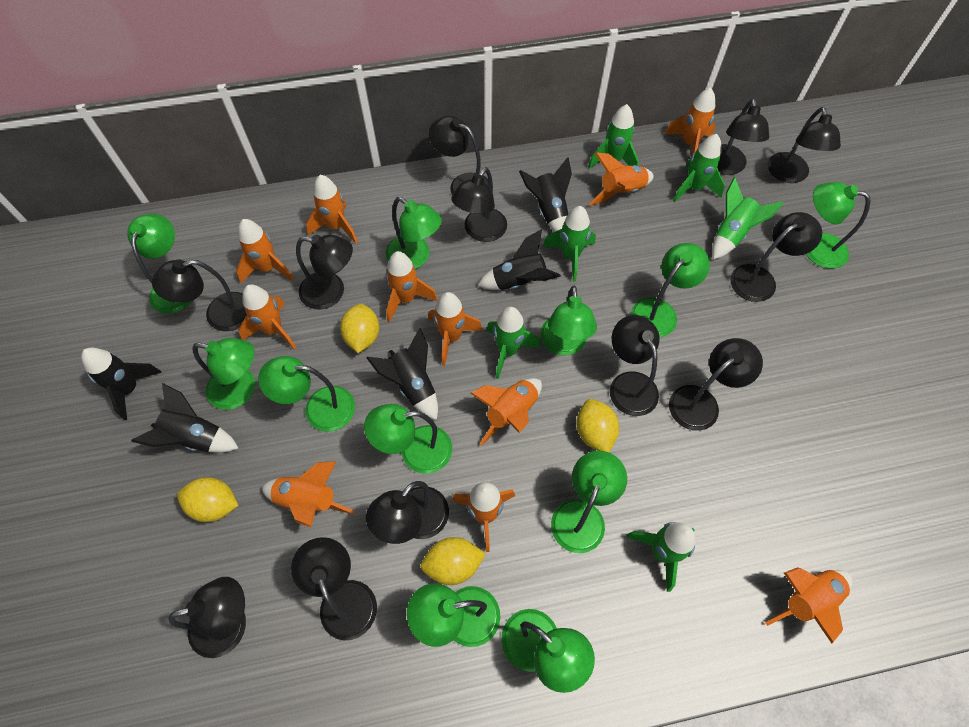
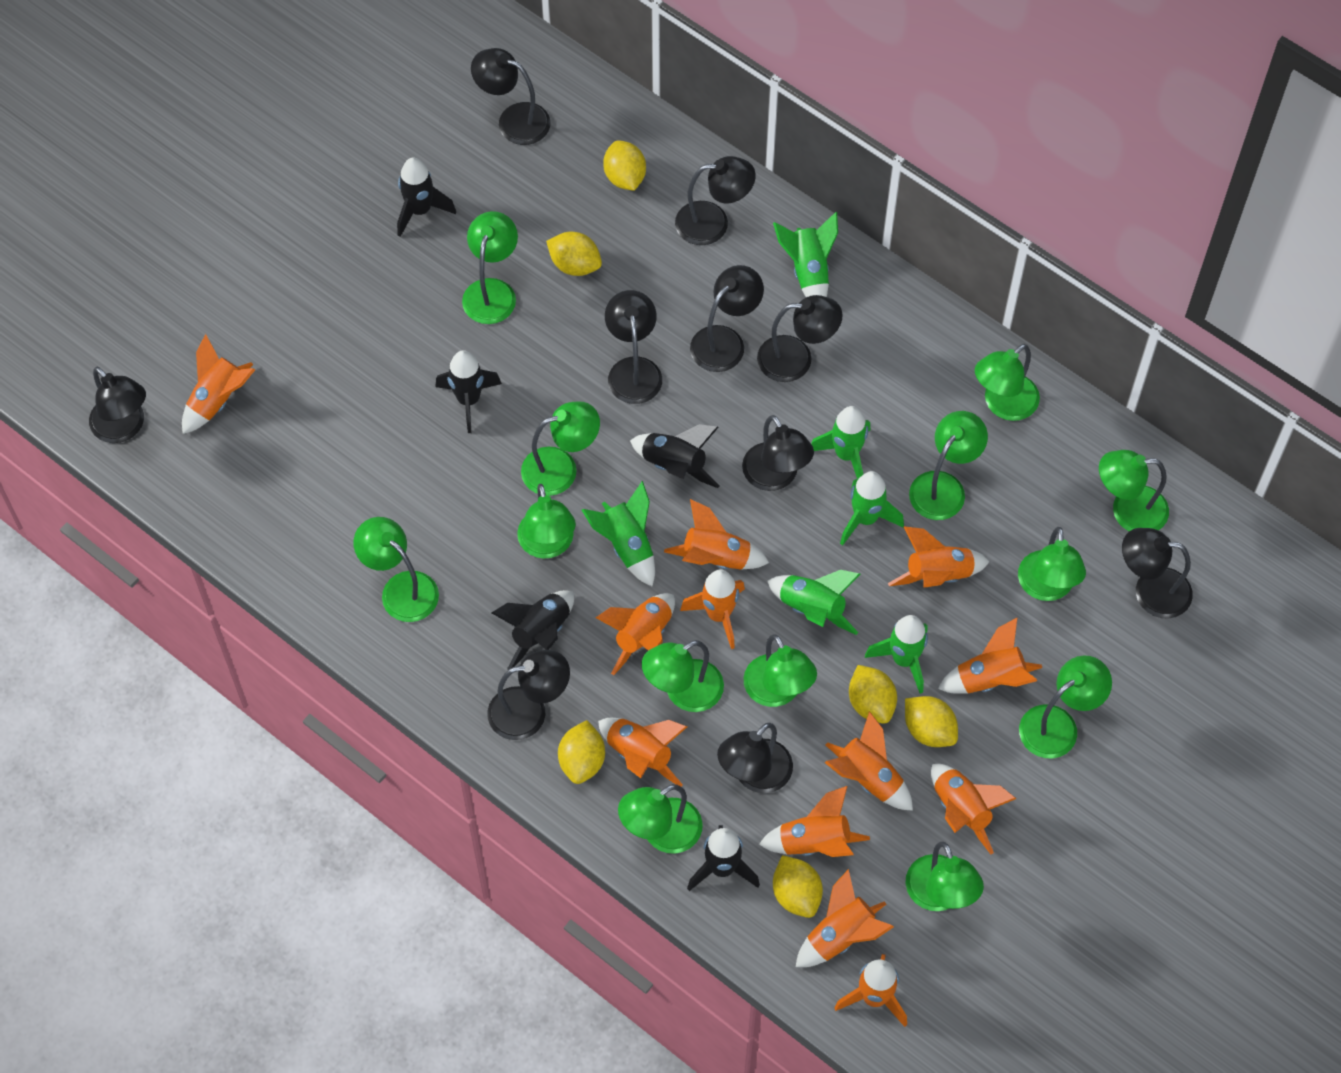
black lamp: 12 -> 10
green lamp: 11 -> 13
orange rocket: 11 -> 12
yellow lemon: 4 -> 6

